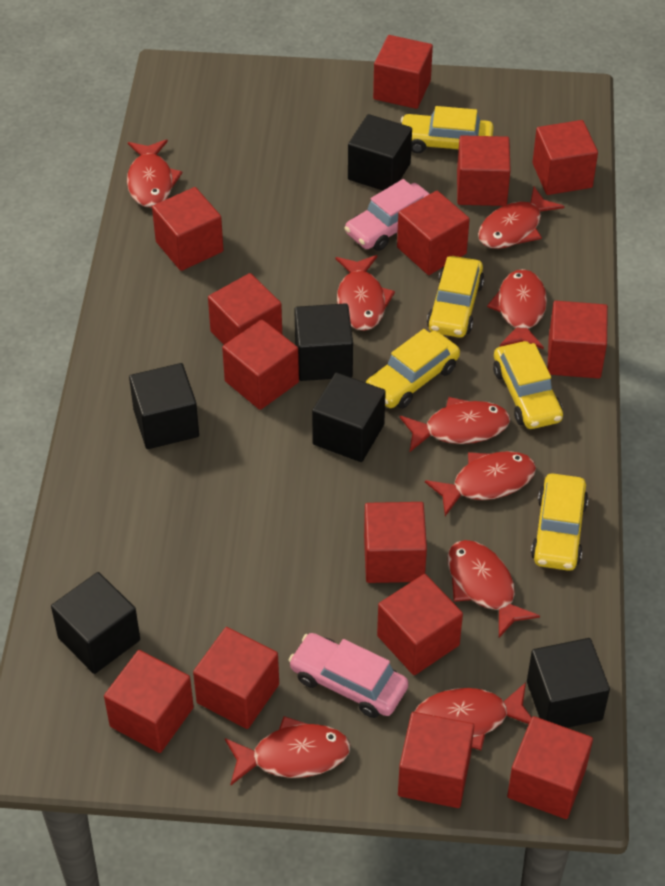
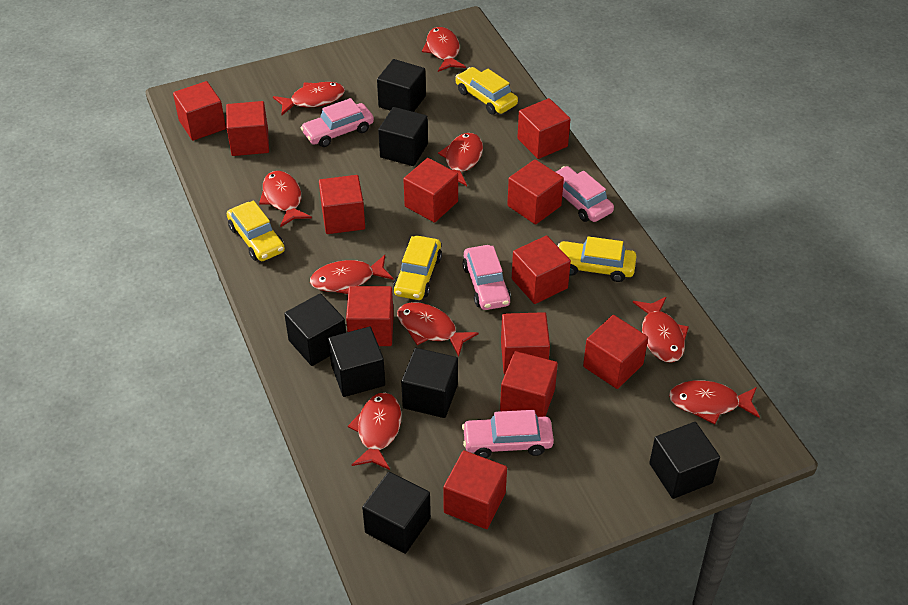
black cube: 6 -> 7
pink car: 2 -> 4
red cube: 14 -> 12
yellow car: 5 -> 4

